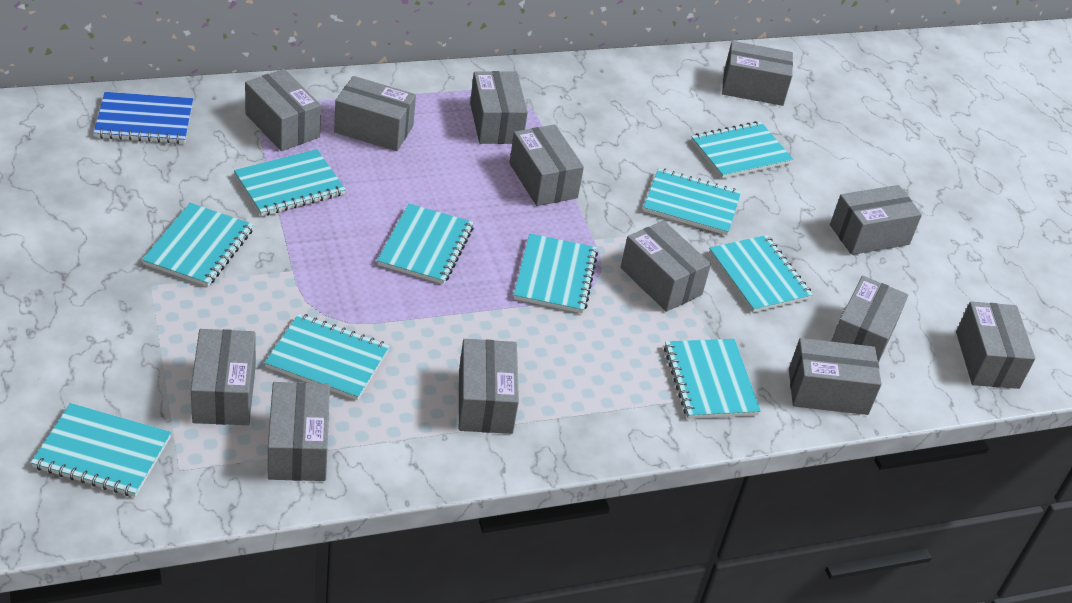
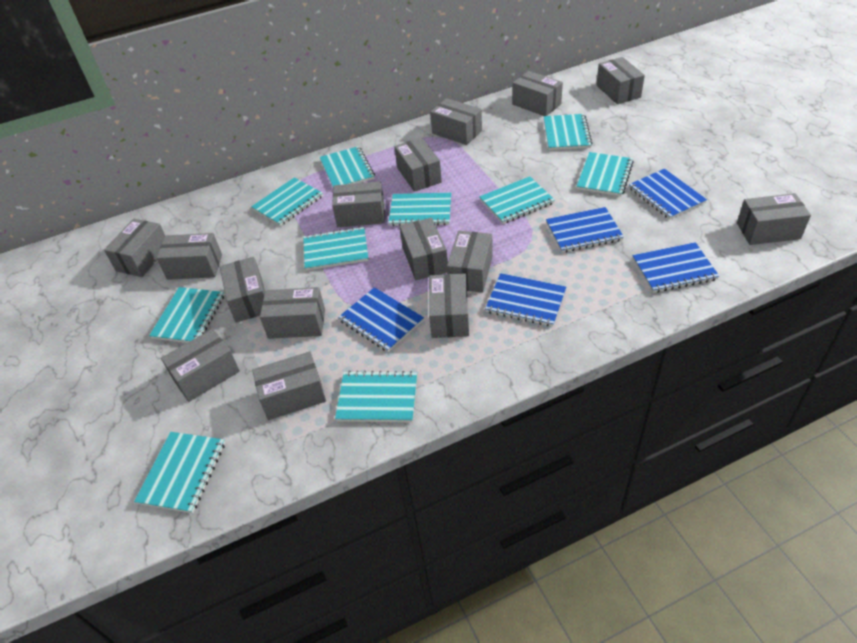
blue notebook: 1 -> 5
grey box: 13 -> 15

